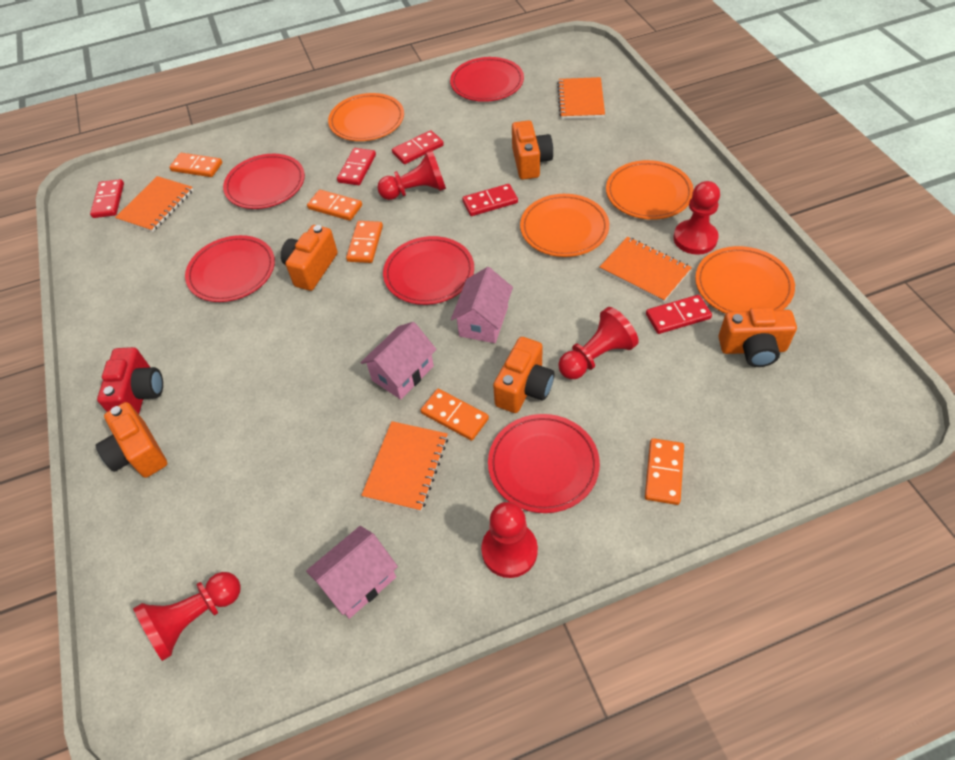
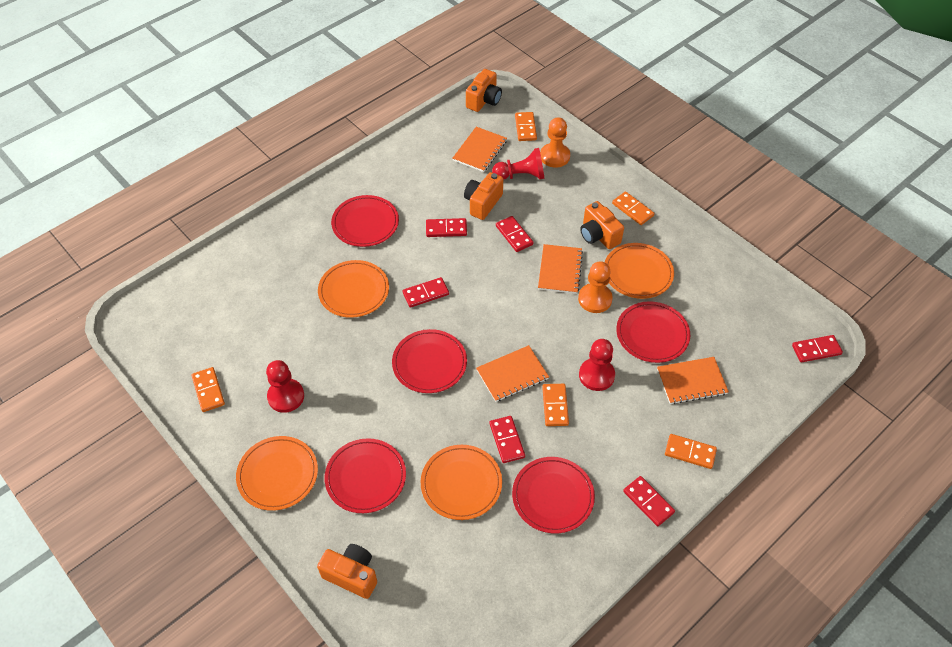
orange camera: 5 -> 4
orange pawn: 0 -> 2
pink house: 3 -> 0
red camera: 1 -> 0
red domino: 5 -> 6
red pawn: 5 -> 3

